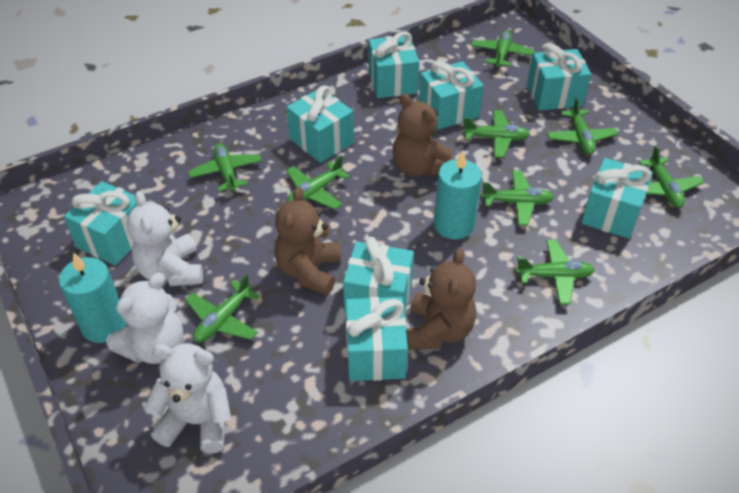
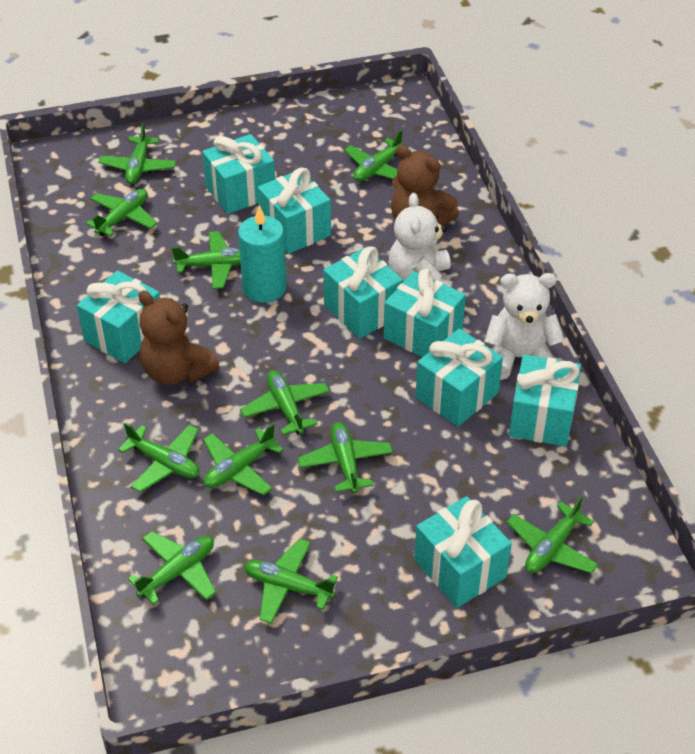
brown teddy bear: 3 -> 2
green plane: 9 -> 11
turquoise candle: 2 -> 1
white teddy bear: 3 -> 2

